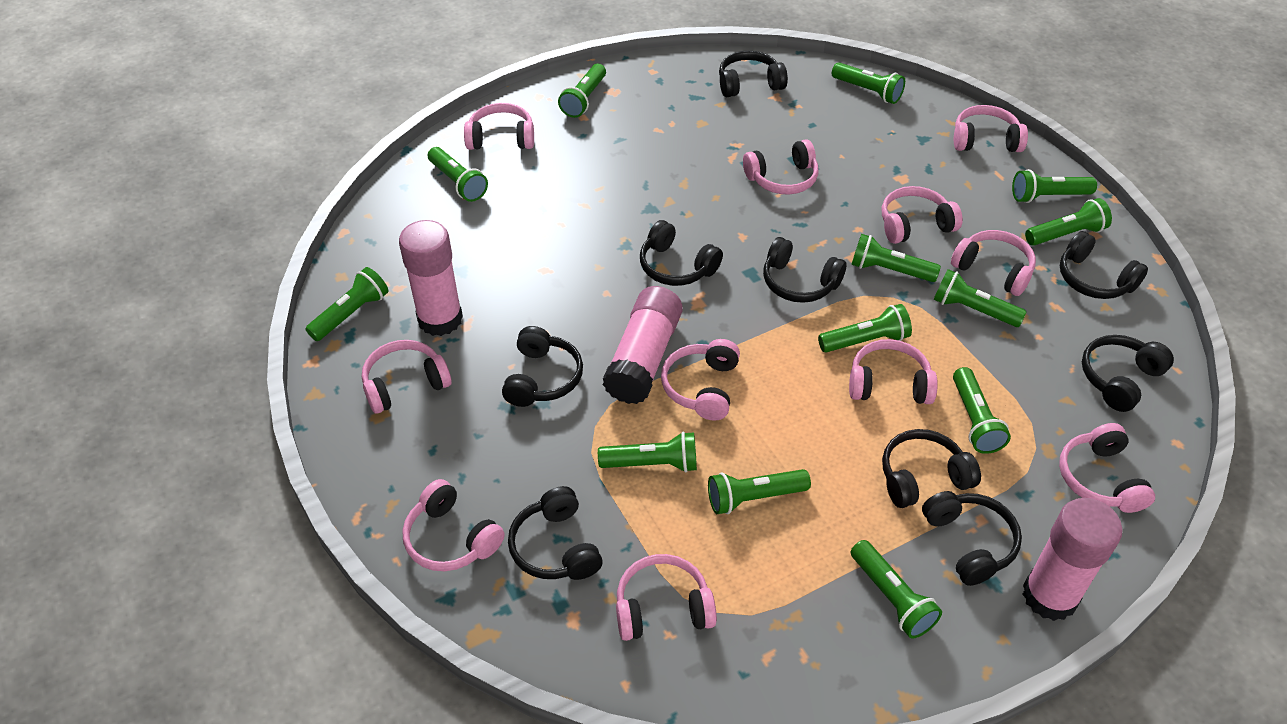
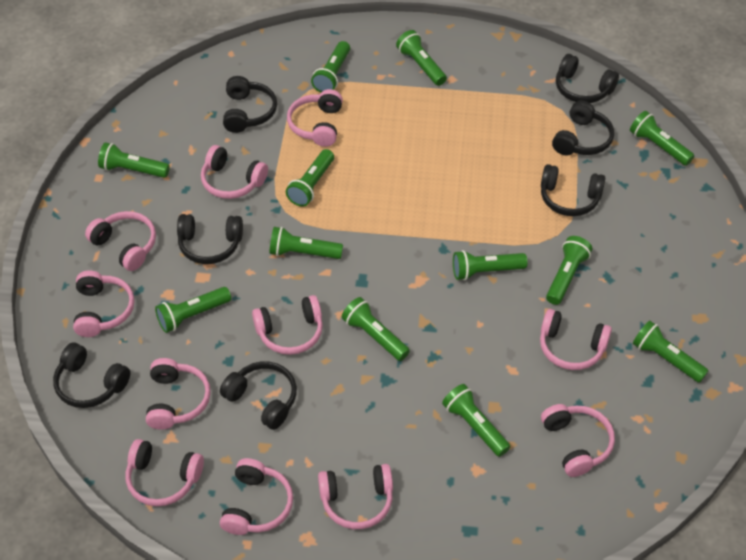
black headphones: 9 -> 7
green flashlight: 13 -> 12
pink glue stick: 3 -> 0

